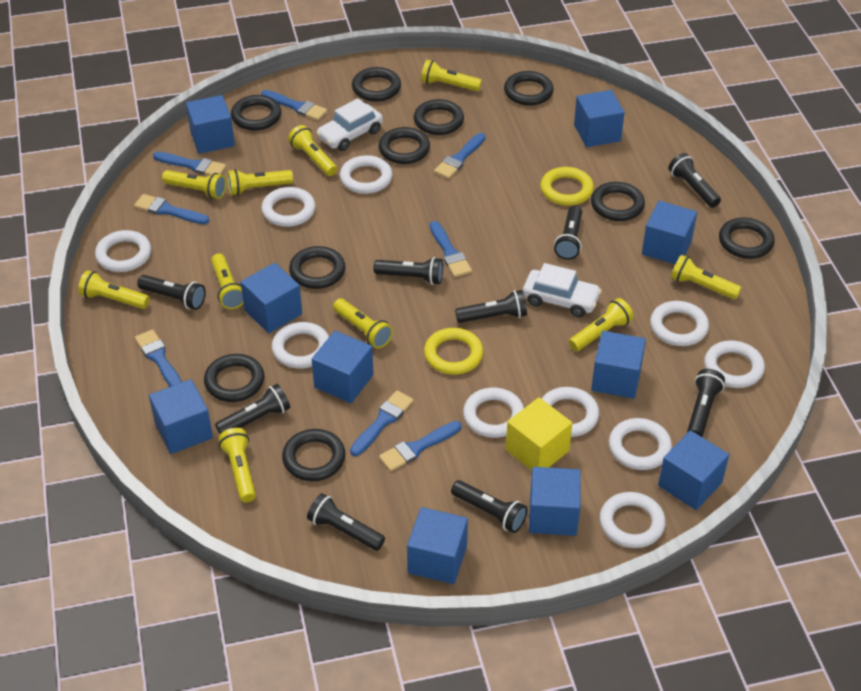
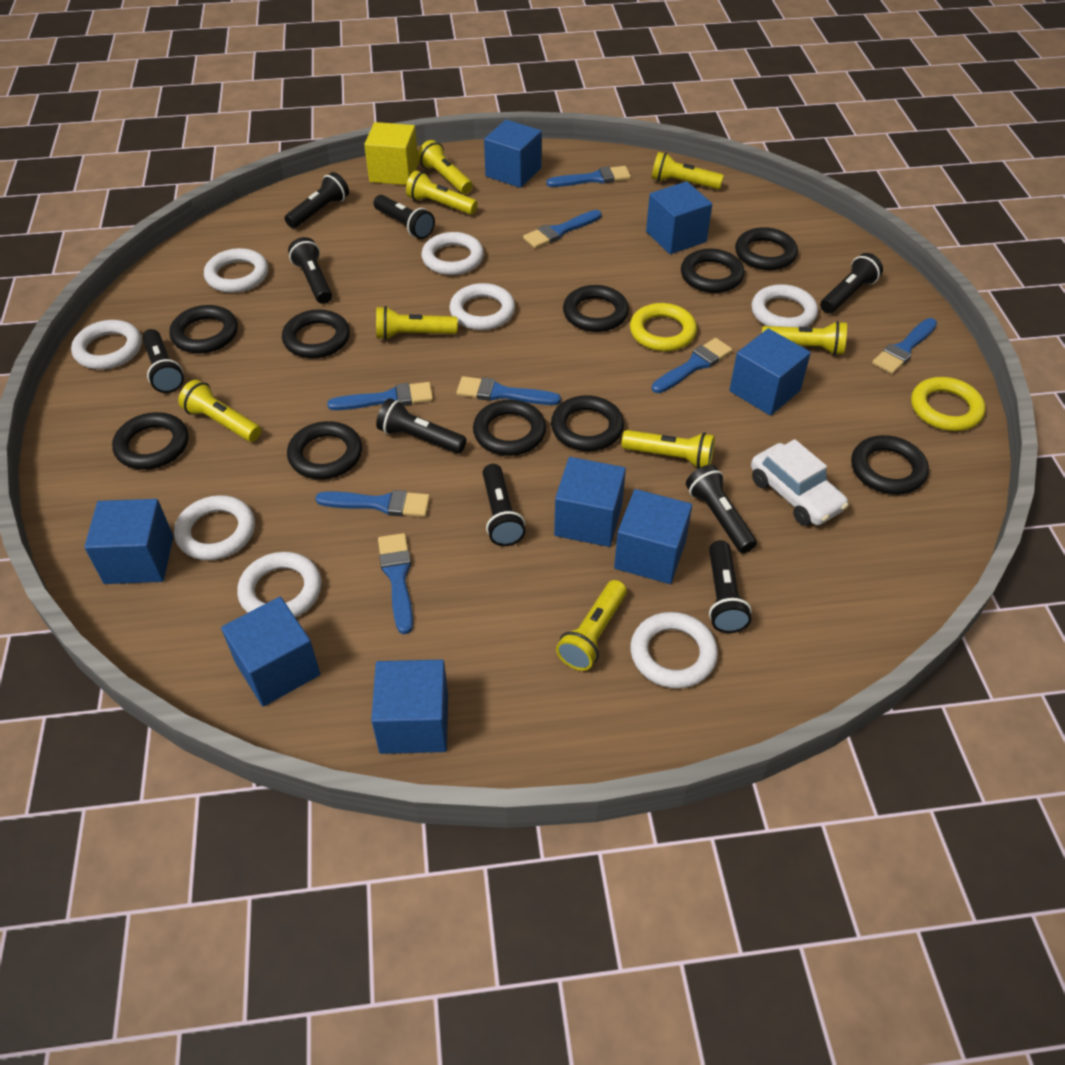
blue cube: 10 -> 8
white car: 2 -> 1
white ring: 10 -> 8
yellow flashlight: 10 -> 8

